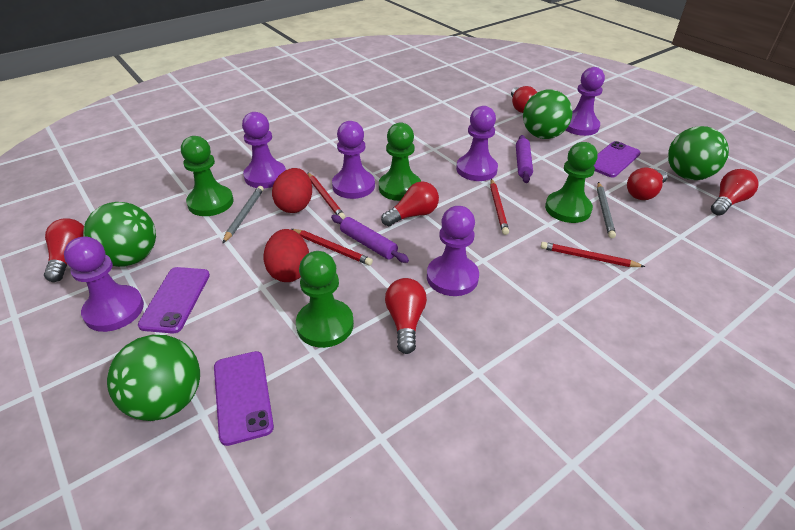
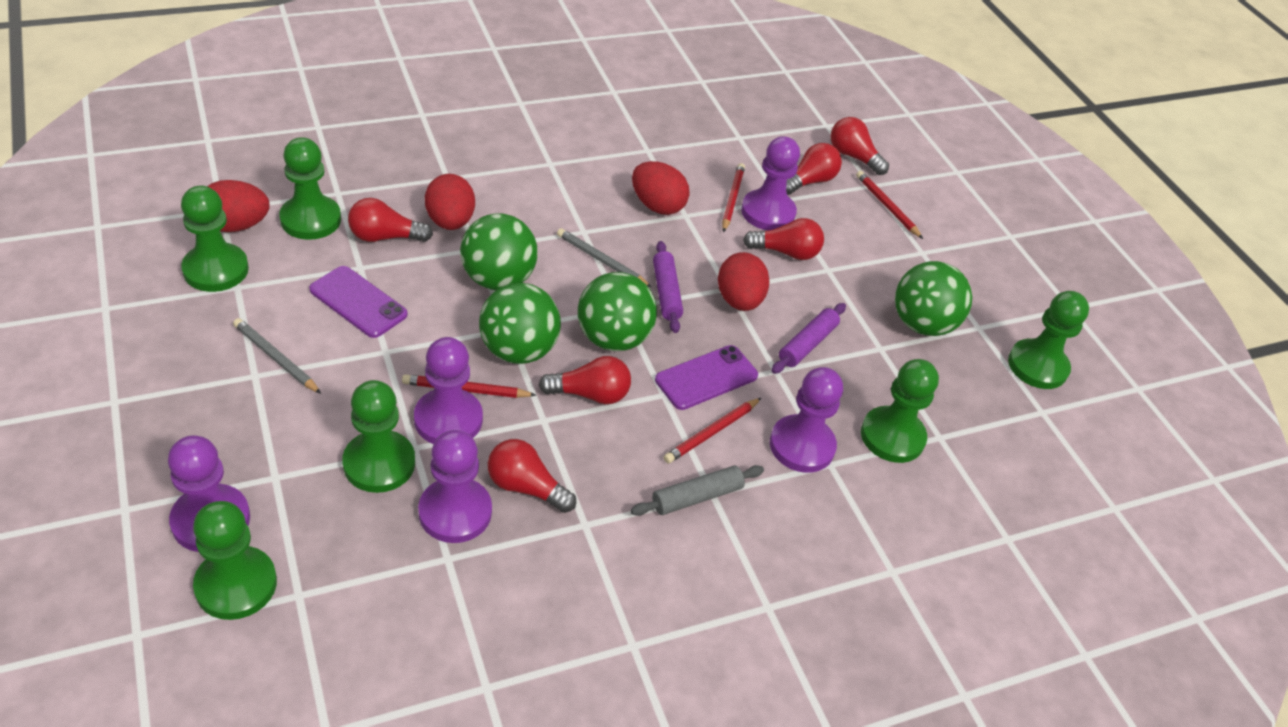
green pawn: 4 -> 6
grey rolling pin: 0 -> 1
purple pawn: 6 -> 5
purple phone: 3 -> 2
red egg: 2 -> 4

